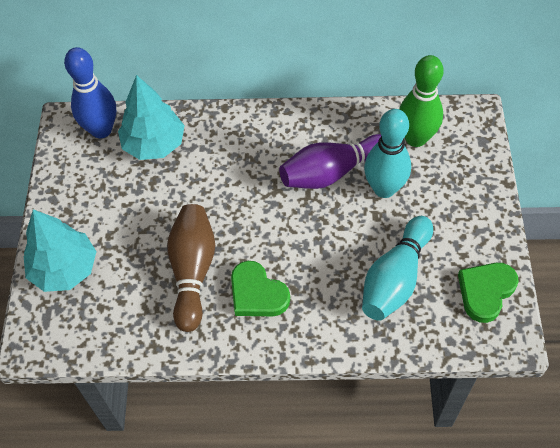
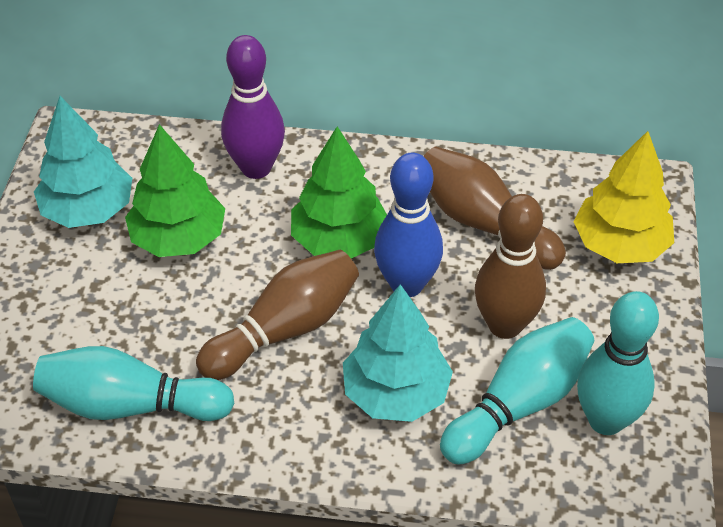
brown bowling pin: 1 -> 3
green bowling pin: 1 -> 0
green heart: 2 -> 0
green tree: 0 -> 2
turquoise bowling pin: 2 -> 3
yellow tree: 0 -> 1

